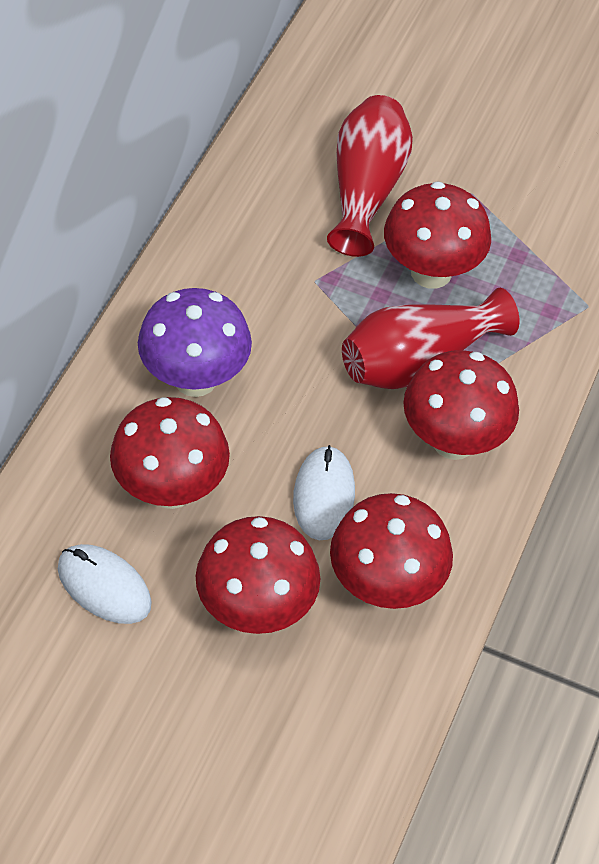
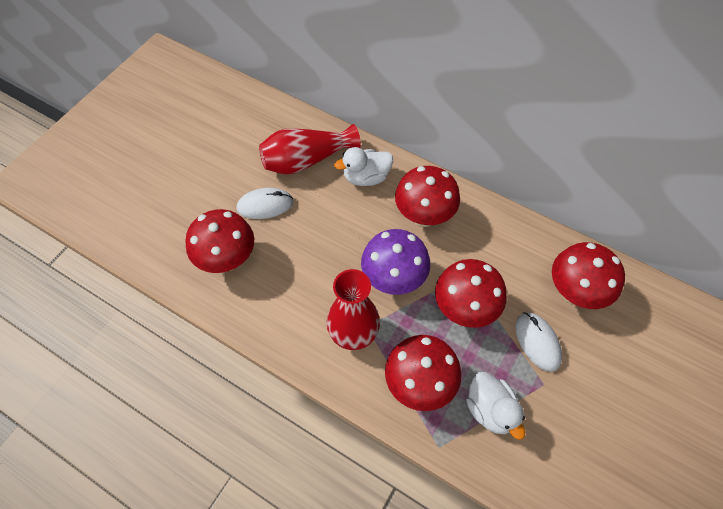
white duck: 0 -> 2

